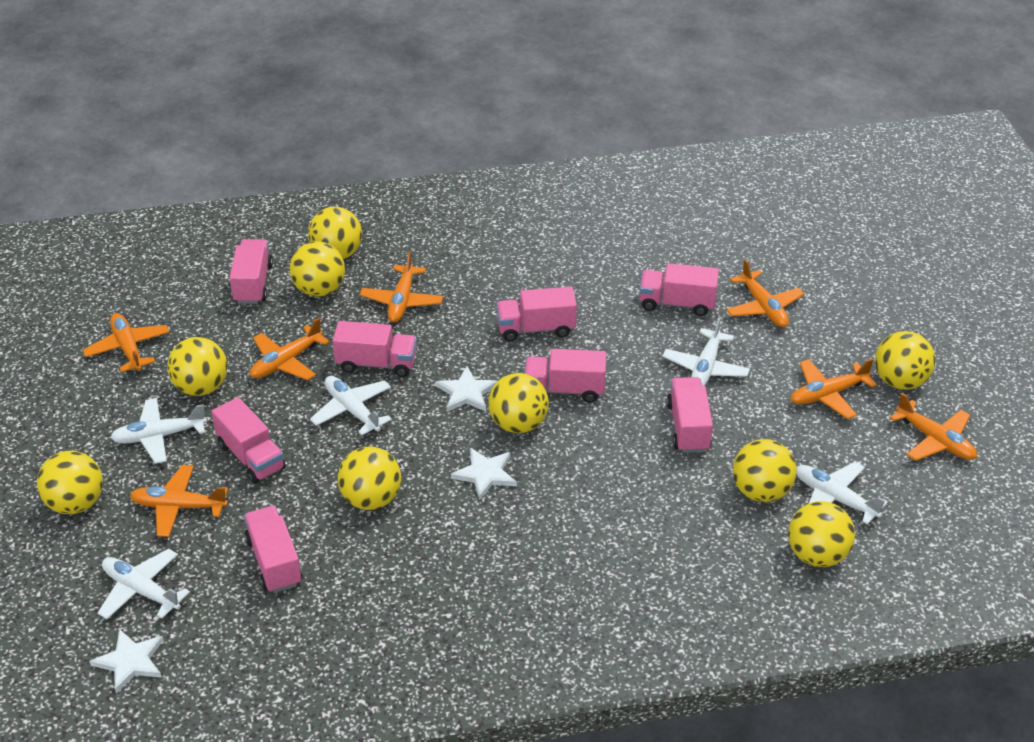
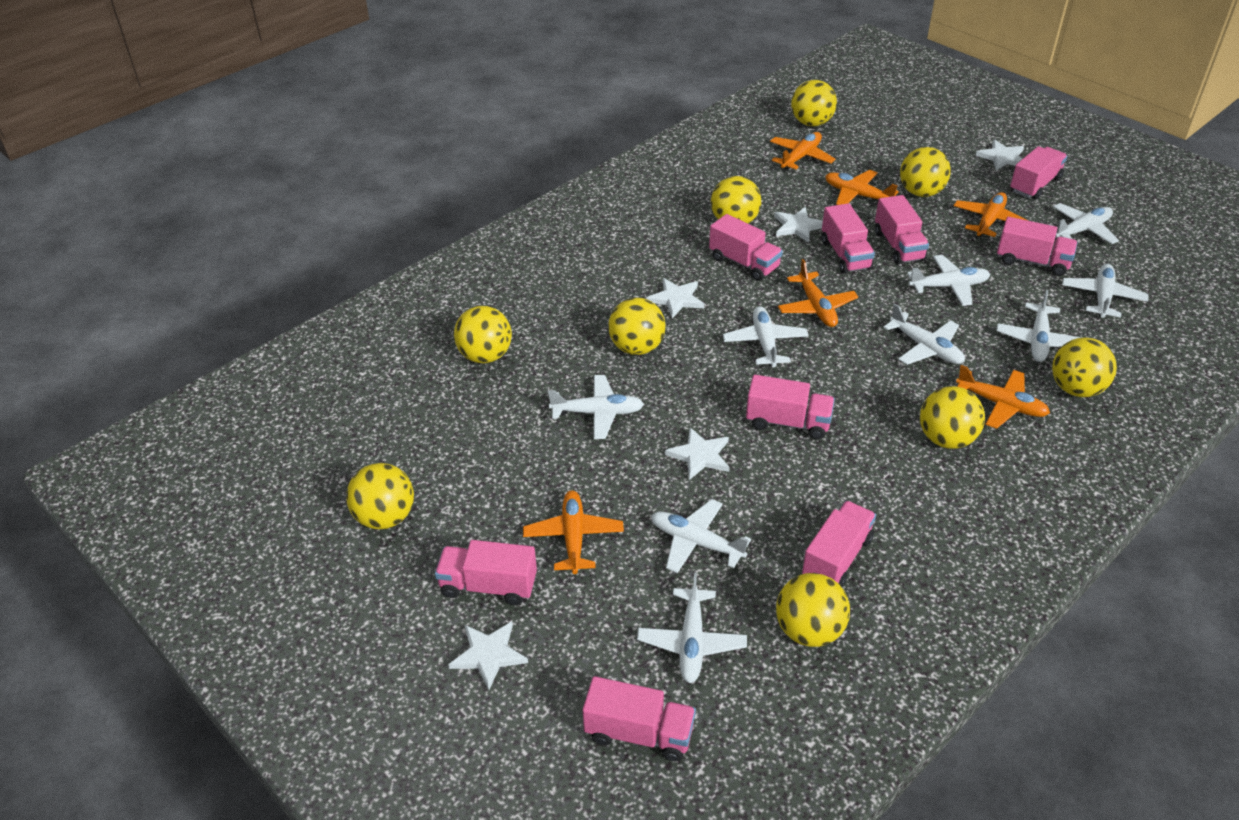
orange plane: 7 -> 6
pink truck: 8 -> 9
white plane: 5 -> 9
white star: 3 -> 5

